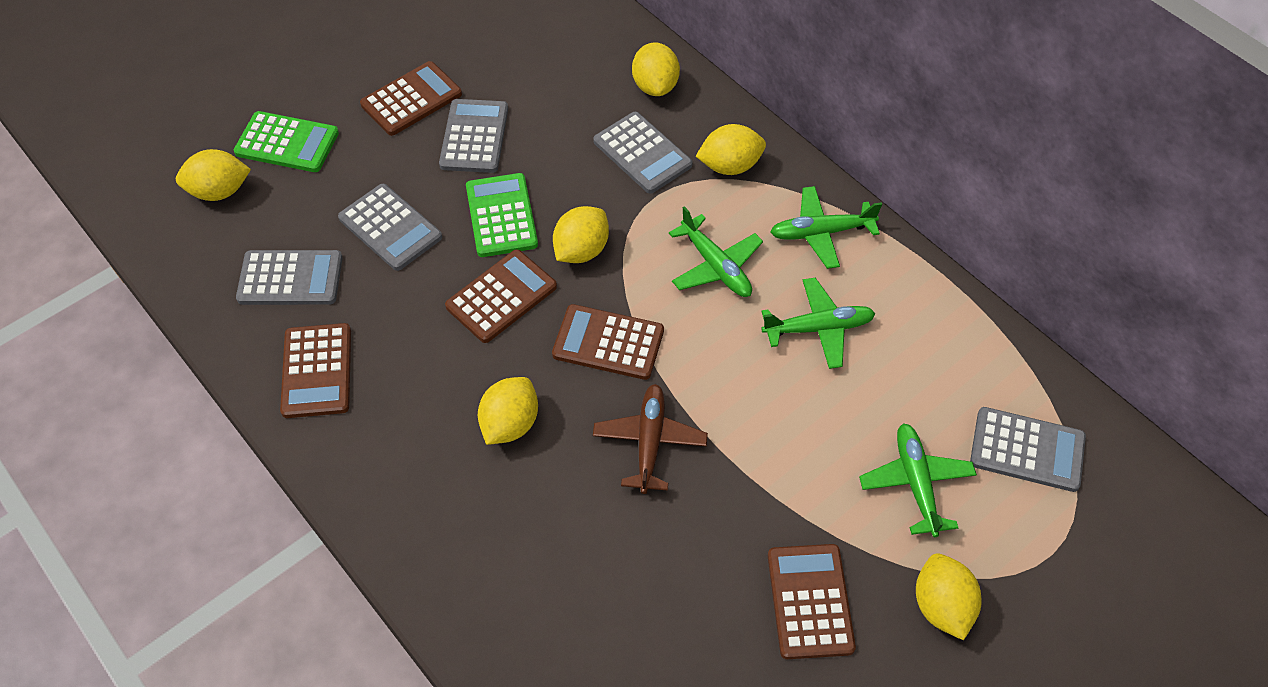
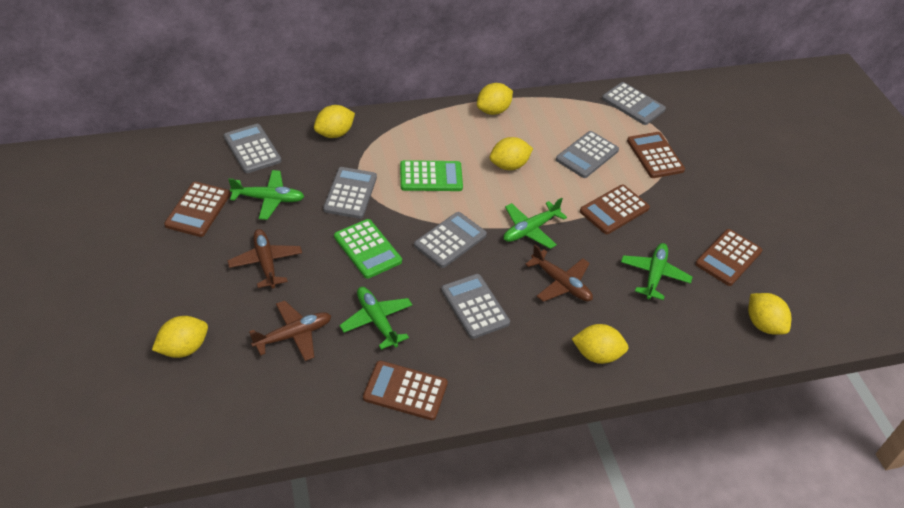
brown plane: 1 -> 3
grey calculator: 5 -> 6

